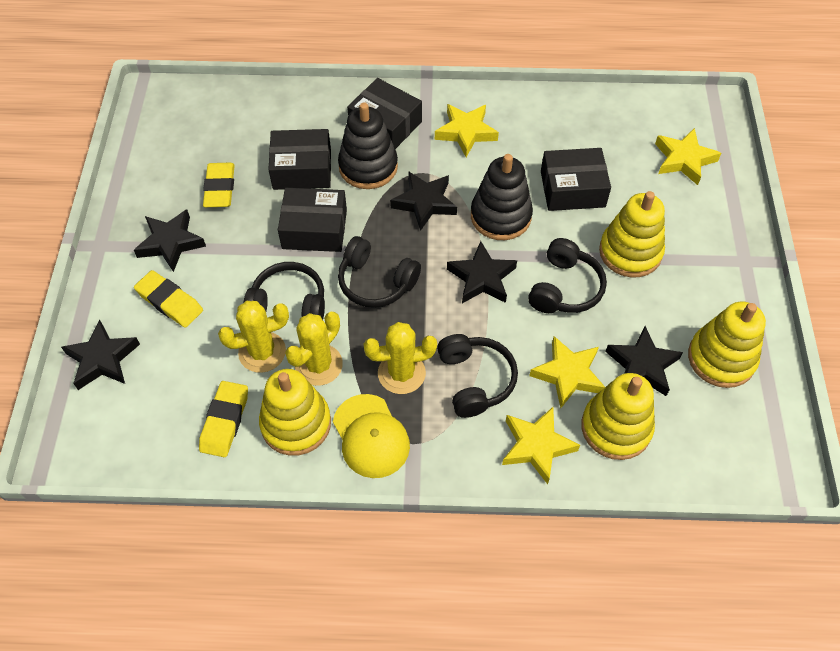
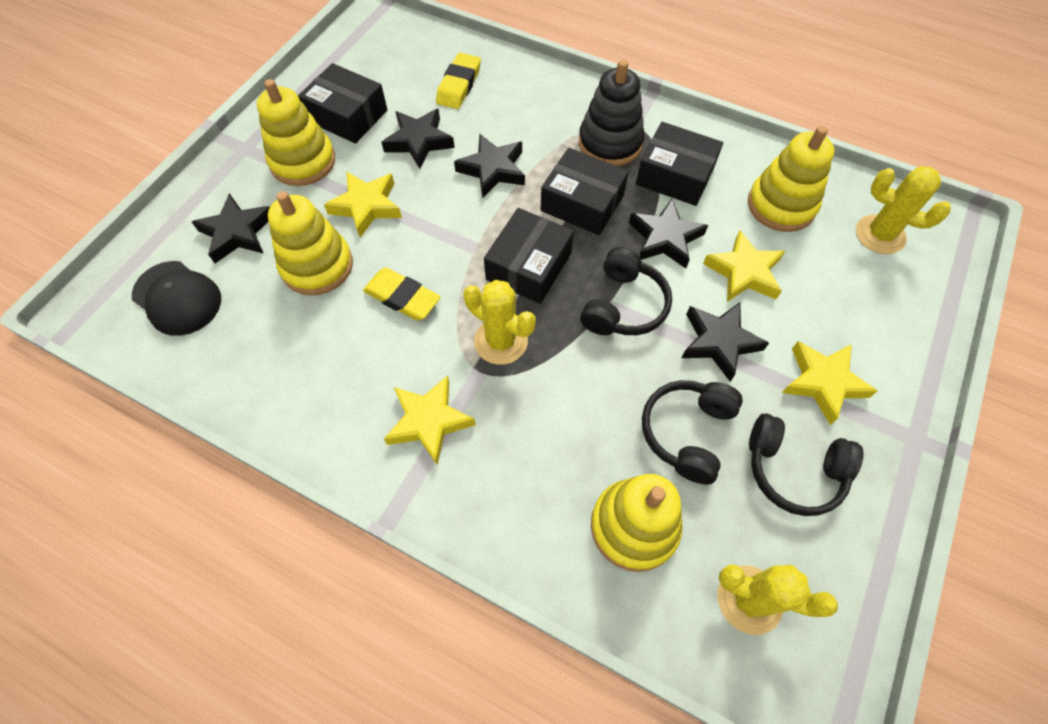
black cap: 0 -> 1
black headphones: 4 -> 3
black stacking toy: 2 -> 1
yellow cap: 1 -> 0
yellow eraser: 3 -> 2

